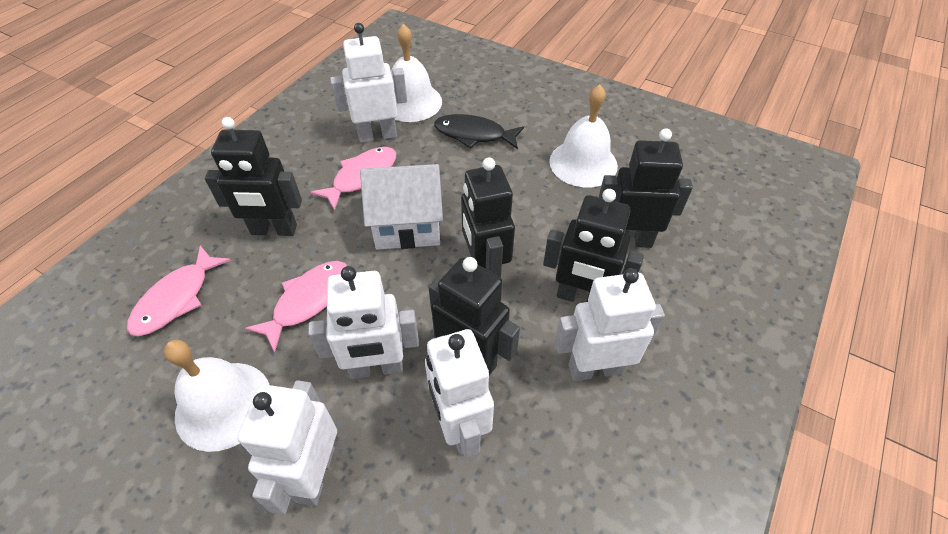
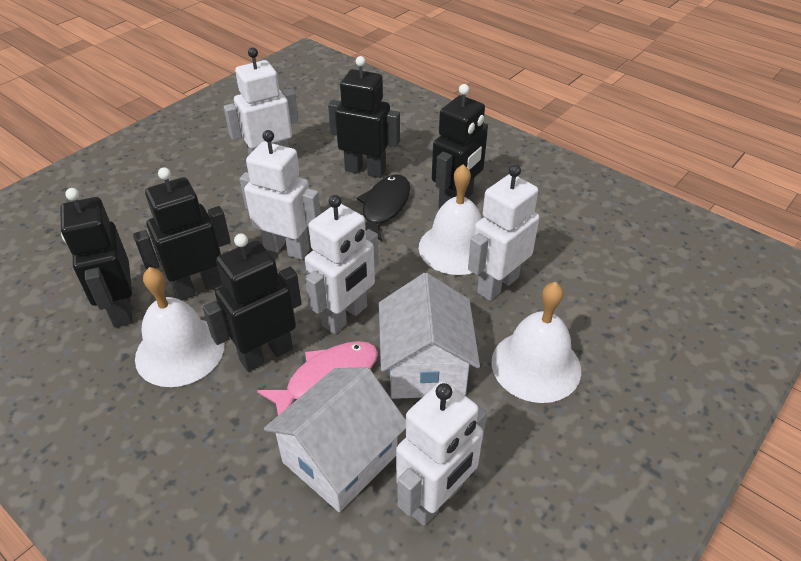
pink fish: 3 -> 1
white house: 1 -> 2

